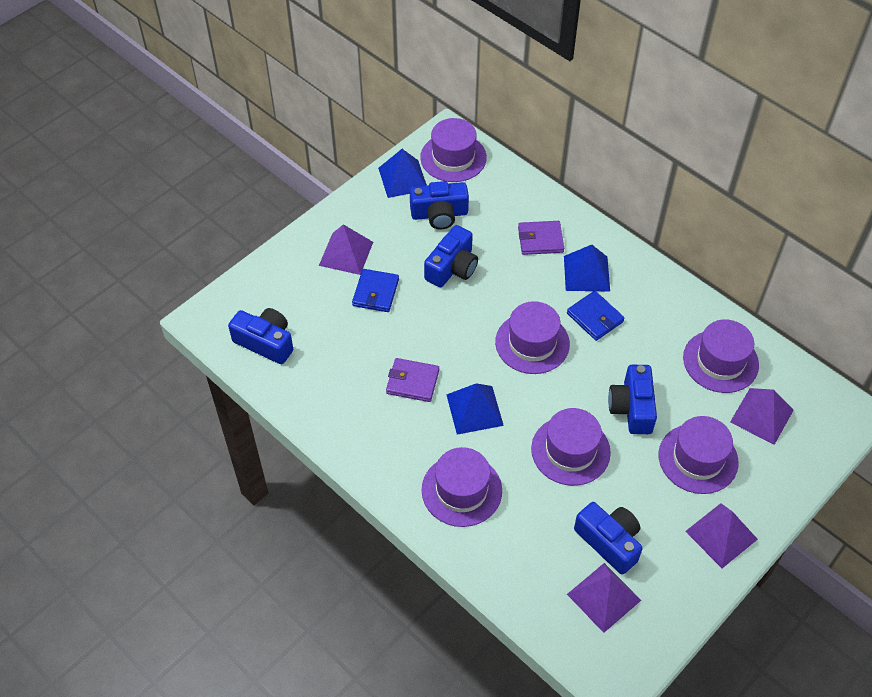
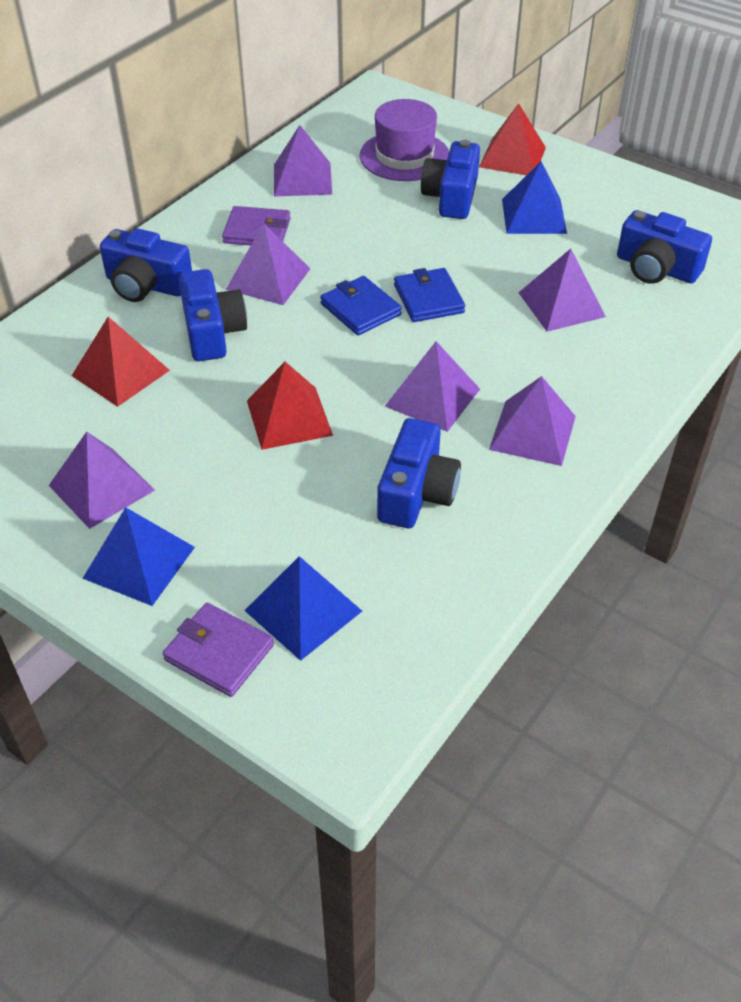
purple hat: 6 -> 1
purple pyramid: 4 -> 6
red pyramid: 0 -> 3

